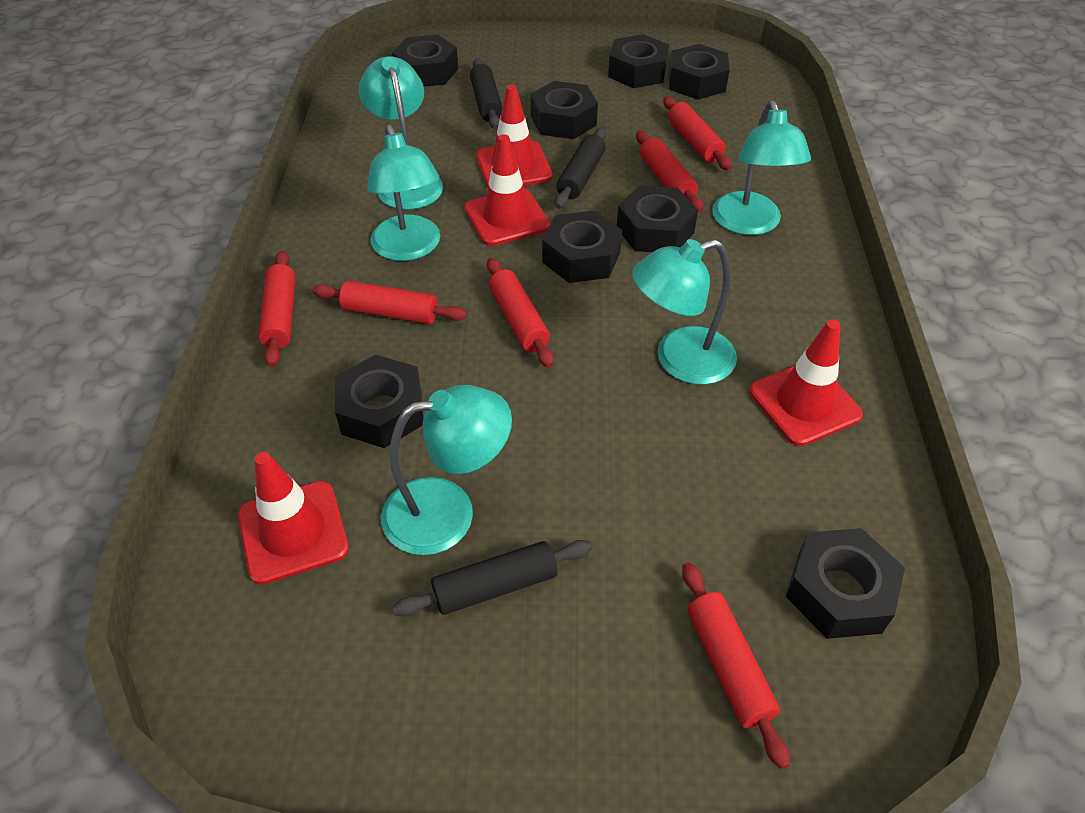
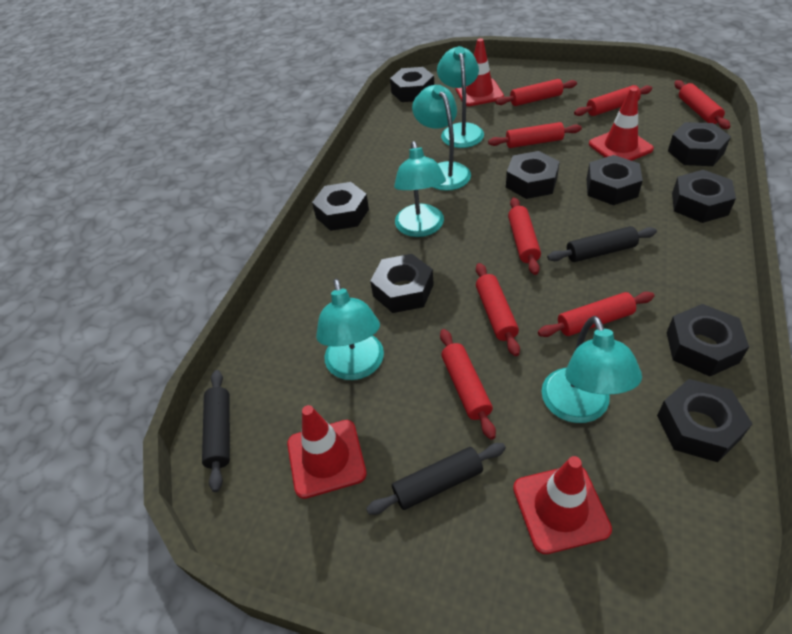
black nut: 8 -> 9
red rolling pin: 6 -> 8

